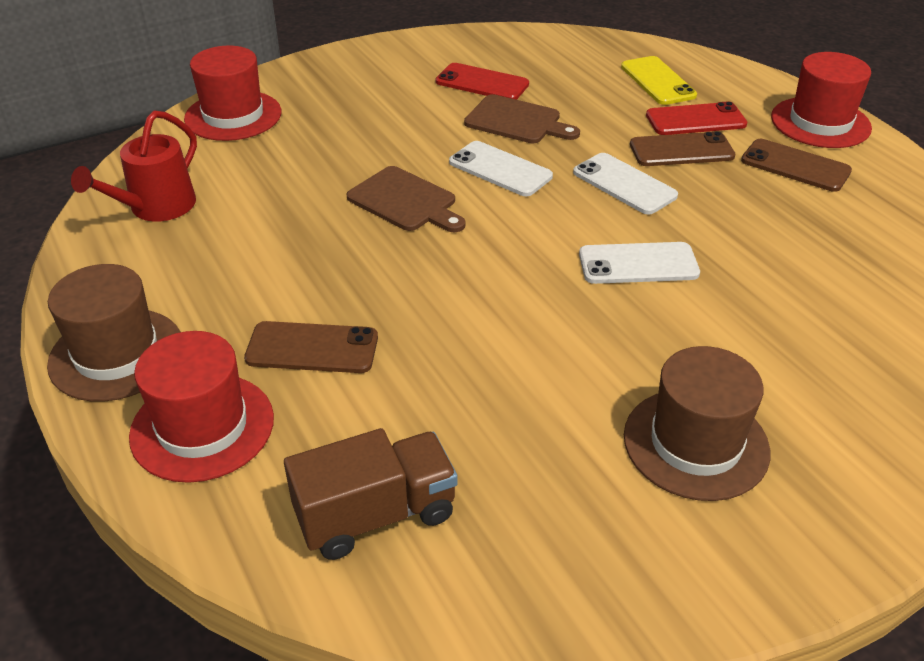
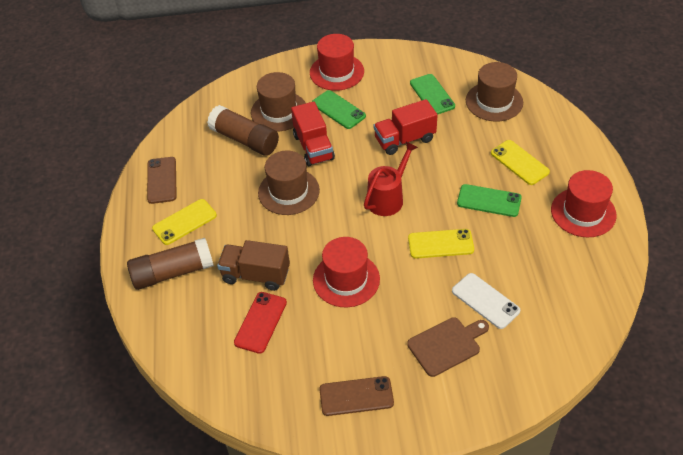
brown cutting board: 2 -> 1
brown glue stick: 0 -> 2
brown hat: 2 -> 3
brown phone: 3 -> 2
green phone: 0 -> 3
red phone: 2 -> 1
red truck: 0 -> 2
white phone: 3 -> 1
yellow phone: 1 -> 3

